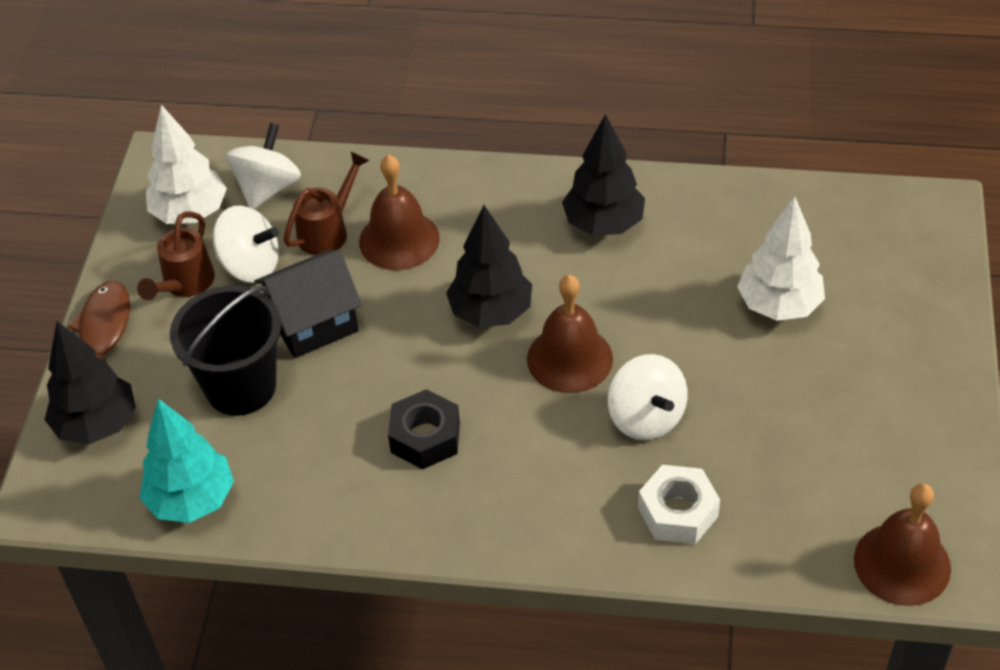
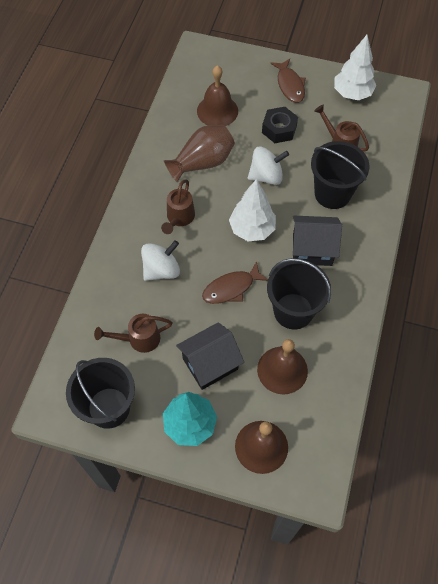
black bucket: 1 -> 3
black house: 1 -> 2
black tree: 3 -> 0
brown fish: 1 -> 2
brown vase: 0 -> 1
brown watering can: 2 -> 3
white nut: 1 -> 0
white spinning top: 3 -> 2

